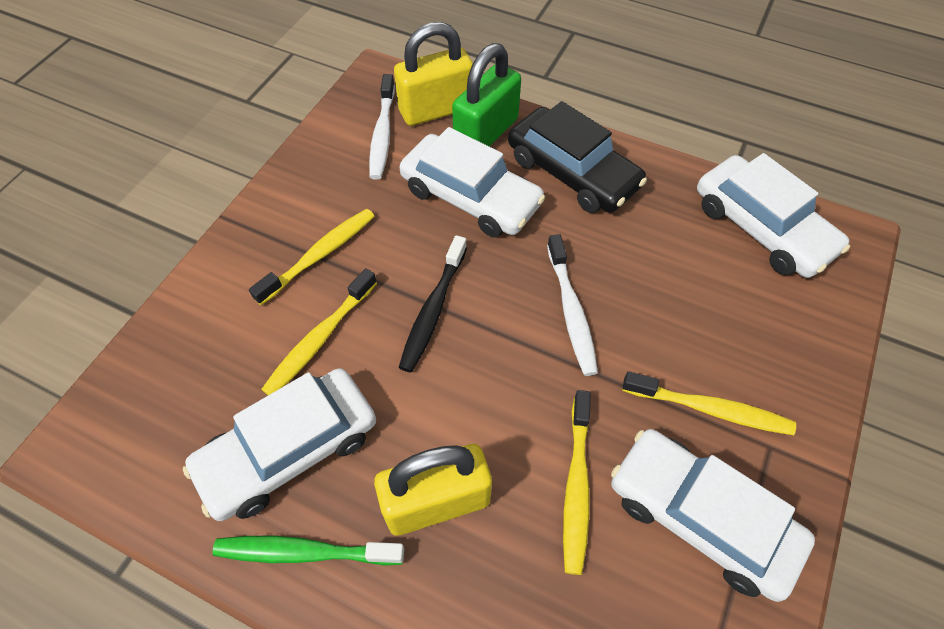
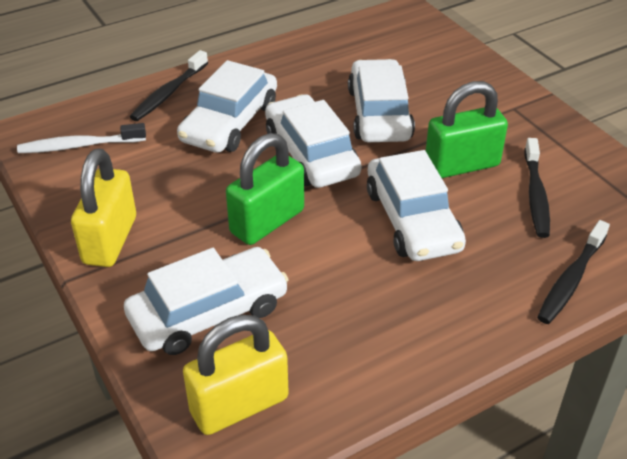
black car: 1 -> 0
black toothbrush: 1 -> 3
green padlock: 1 -> 2
green toothbrush: 1 -> 0
white car: 4 -> 5
white toothbrush: 2 -> 1
yellow toothbrush: 4 -> 0

